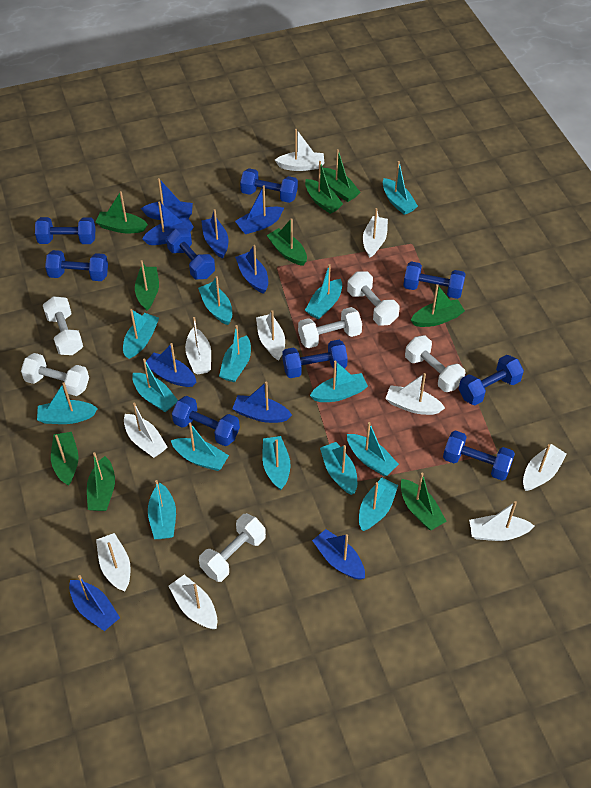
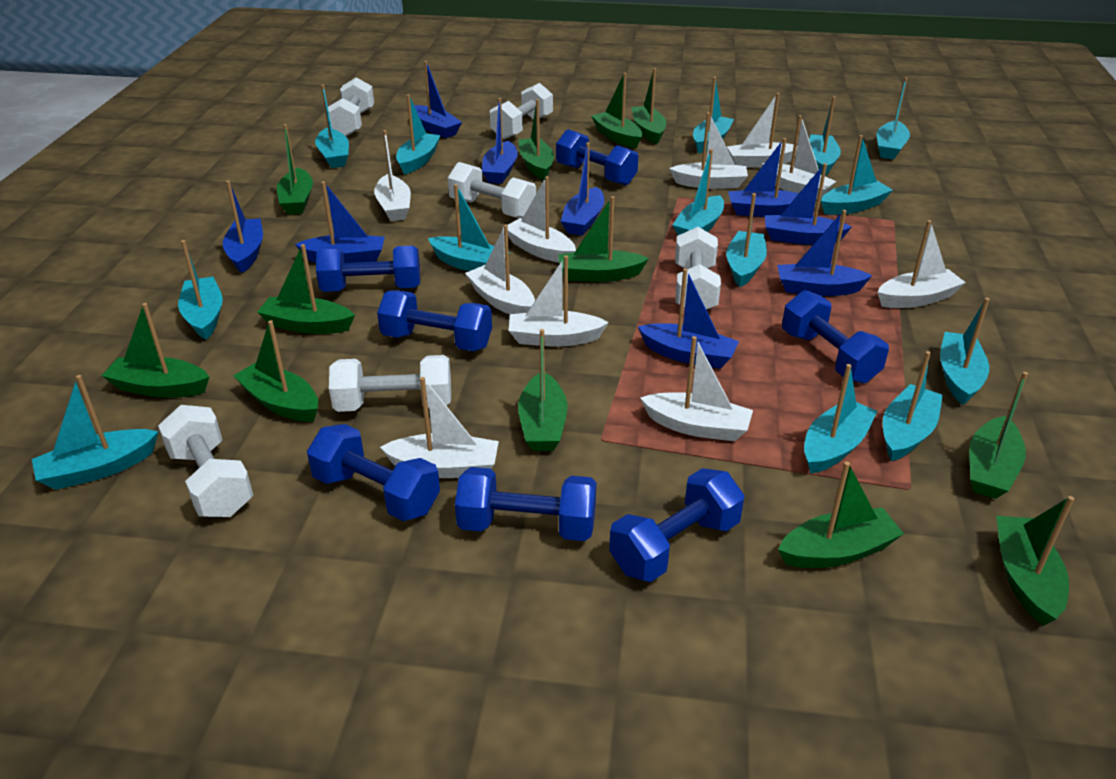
blue dumbbell: 9 -> 7
green boat: 9 -> 12

